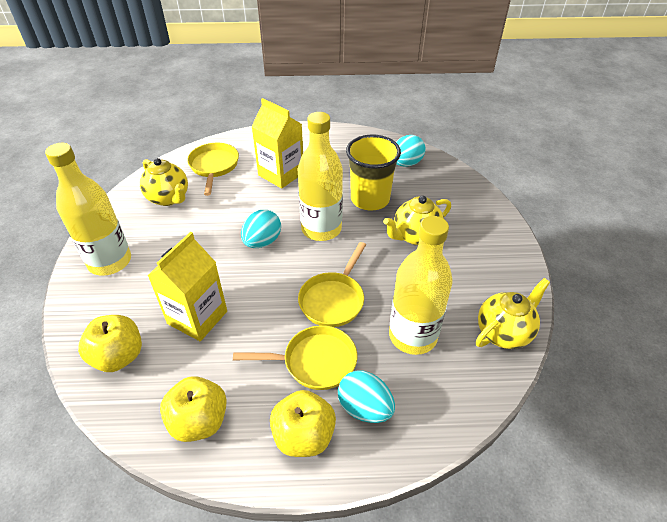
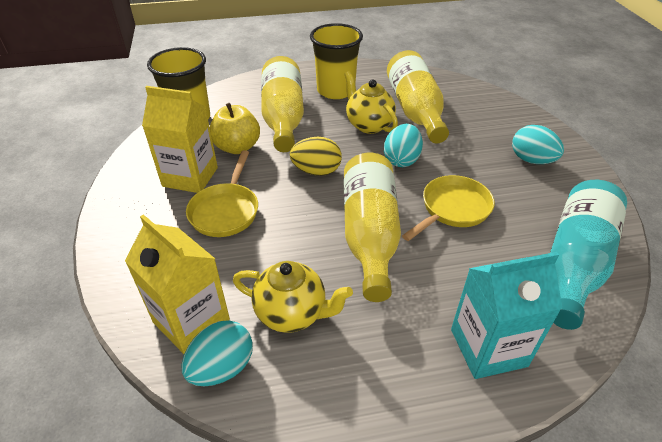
turquoise bottle: 0 -> 1
turquoise carton: 0 -> 1
yellow apple: 3 -> 1
yellow cup: 1 -> 2
yellow egg: 0 -> 1
yellow pan: 3 -> 2
yellow teapot: 3 -> 2

